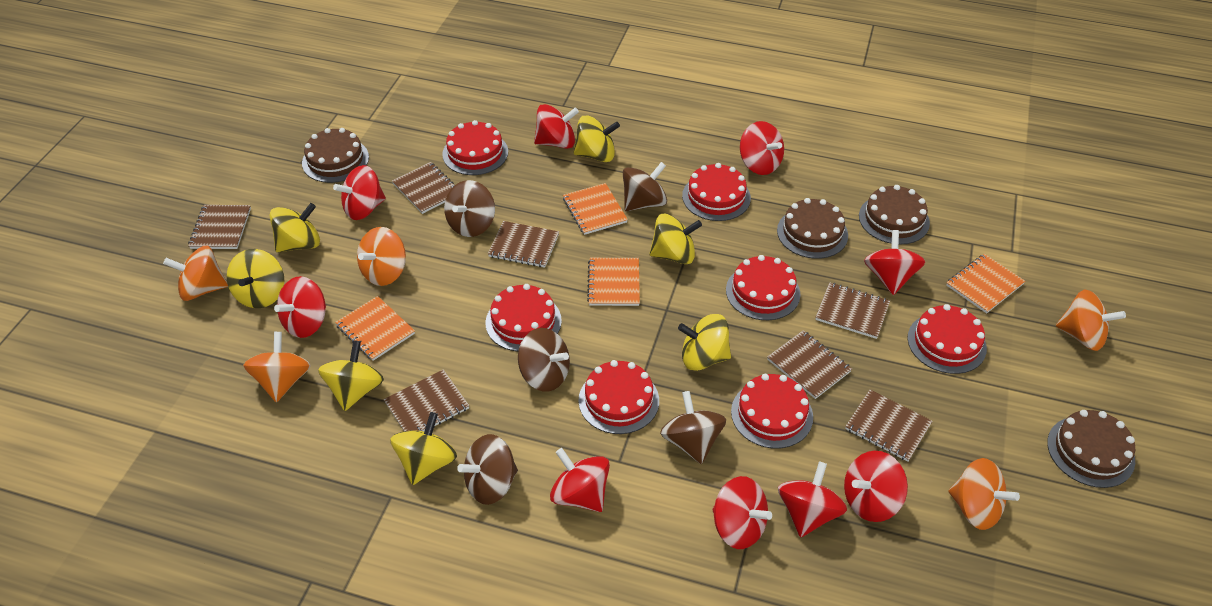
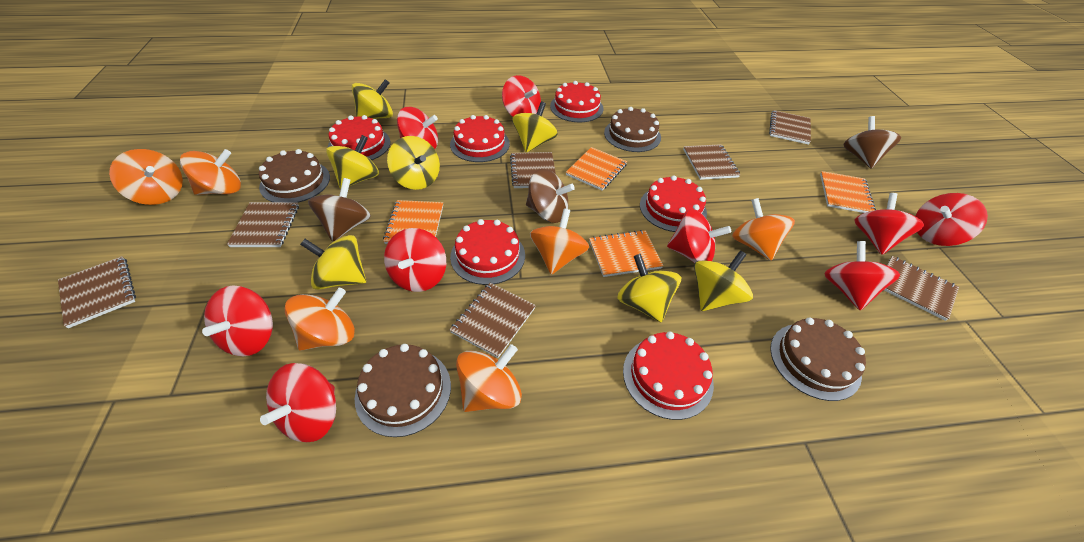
brown spinning top: 5 -> 3
orange spinning top: 5 -> 6
red cake: 7 -> 6

